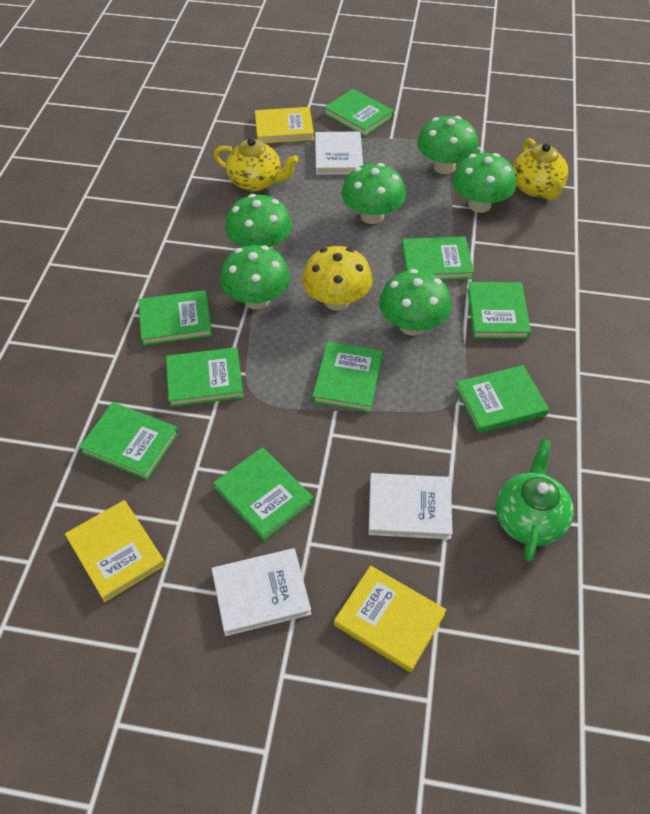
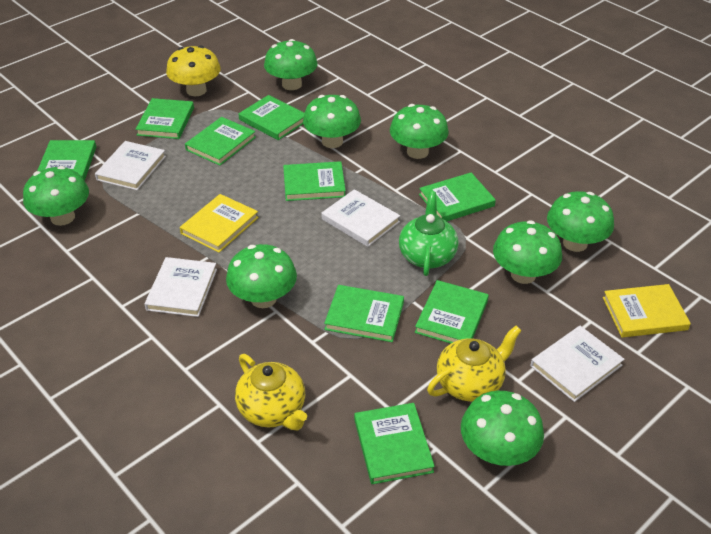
green mushroom: 6 -> 8
white book: 3 -> 4
yellow book: 3 -> 2

